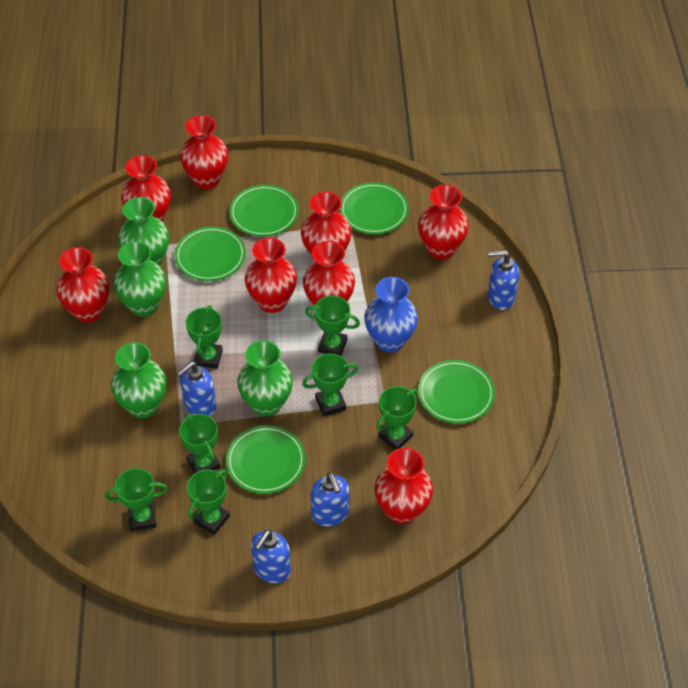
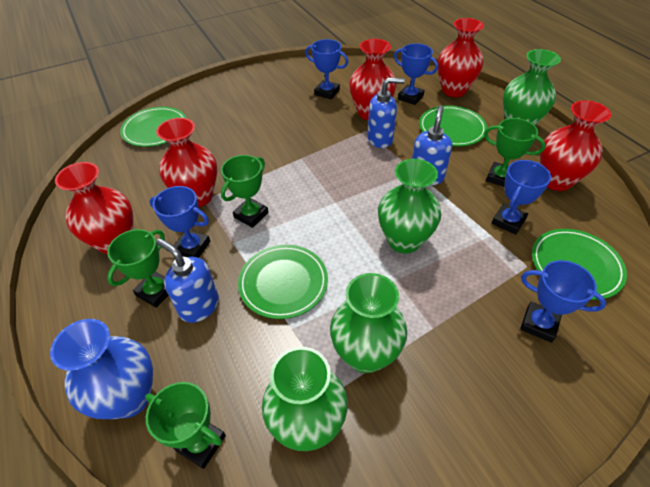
blue soap dispenser: 4 -> 3
blue trophy: 0 -> 5
green plate: 5 -> 4
green trophy: 7 -> 4
red vase: 8 -> 5

